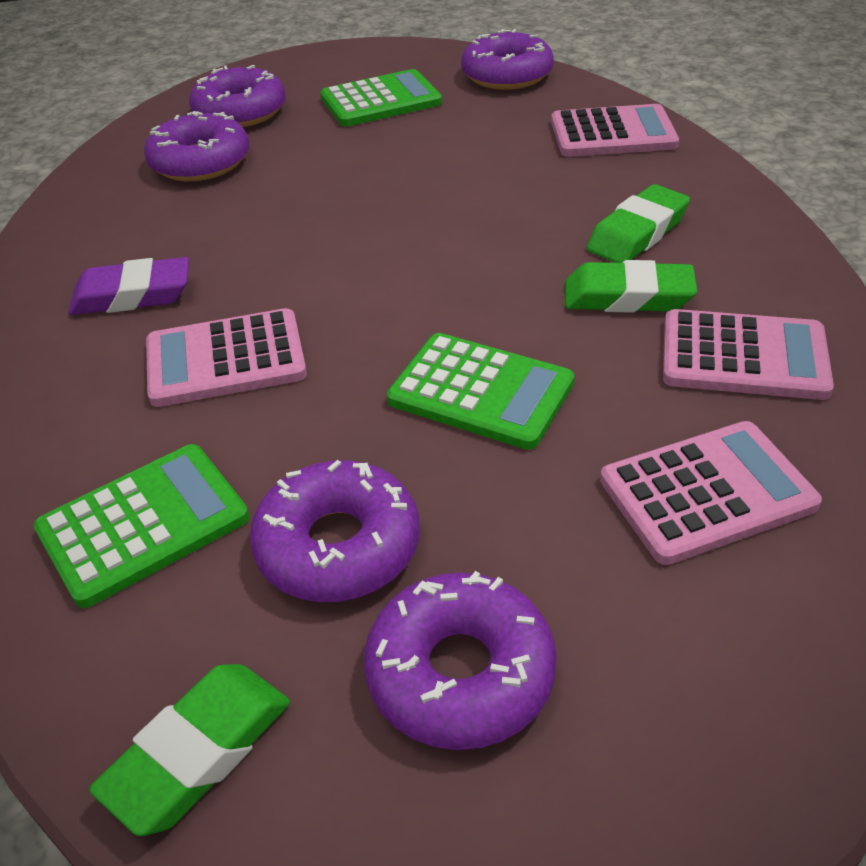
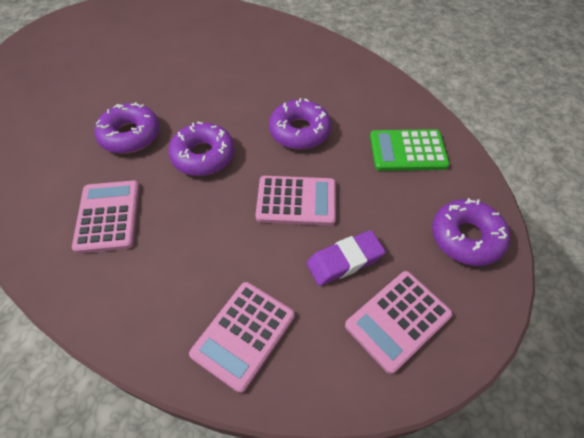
green calculator: 3 -> 1
green eraser: 3 -> 0
purple donut: 5 -> 4

